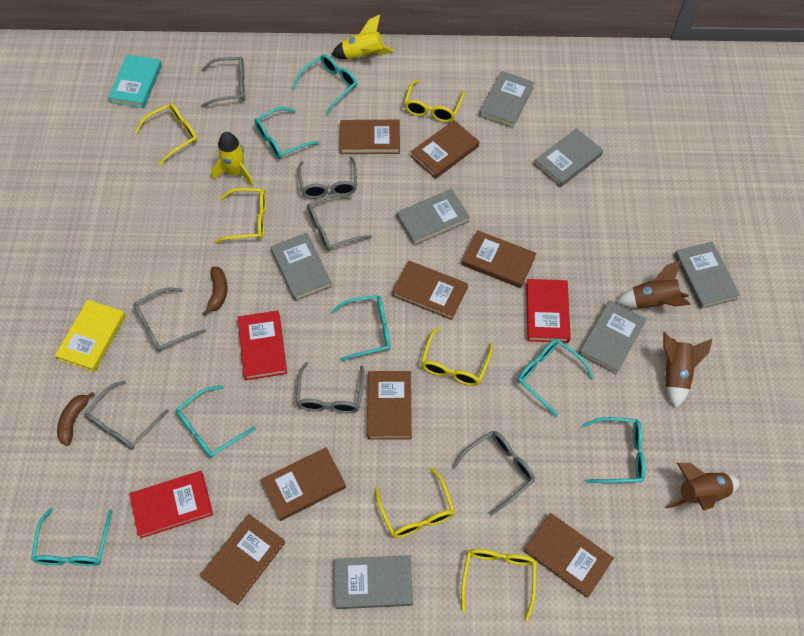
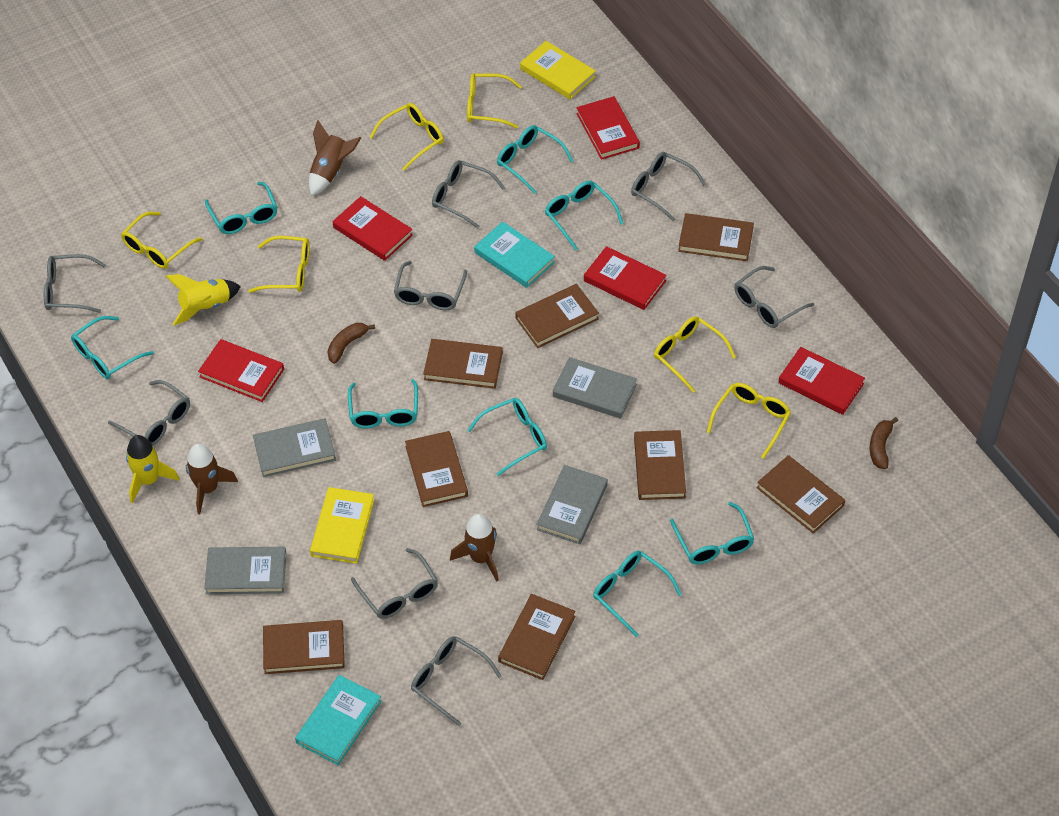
grey book: 7 -> 4
grey glasses: 7 -> 8
red book: 3 -> 5
turquoise book: 1 -> 2
turquoise glasses: 7 -> 8
yellow book: 1 -> 2

